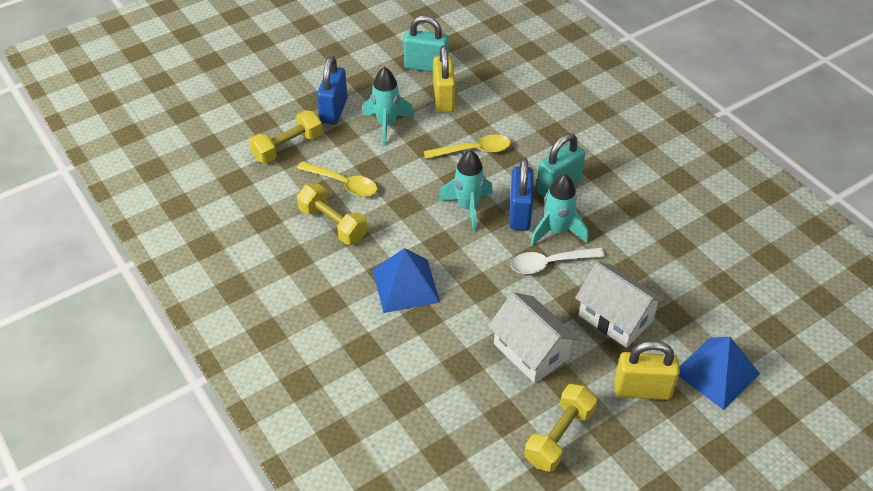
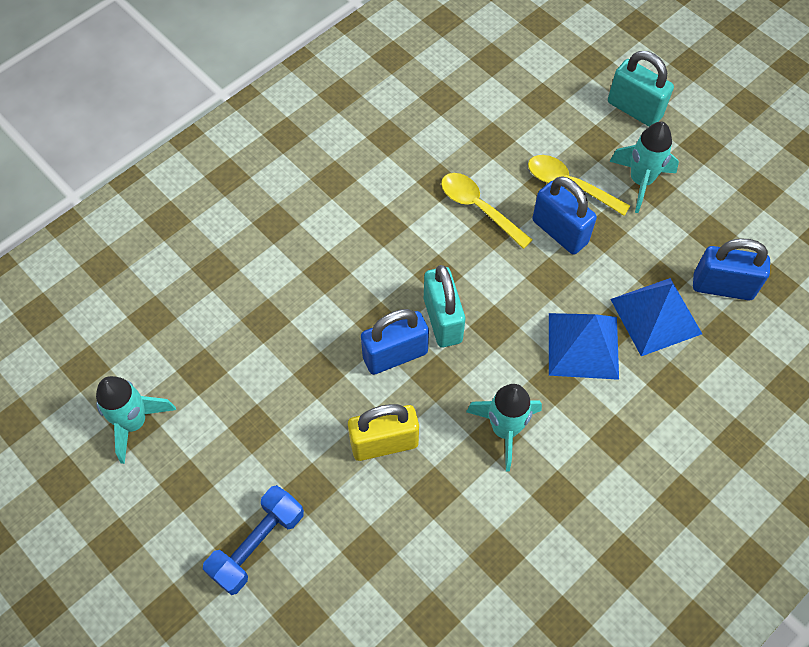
blue dumbbell: 0 -> 1
blue padlock: 2 -> 3
white house: 2 -> 0
white spoon: 1 -> 0
yellow dumbbell: 3 -> 0
yellow padlock: 2 -> 1

